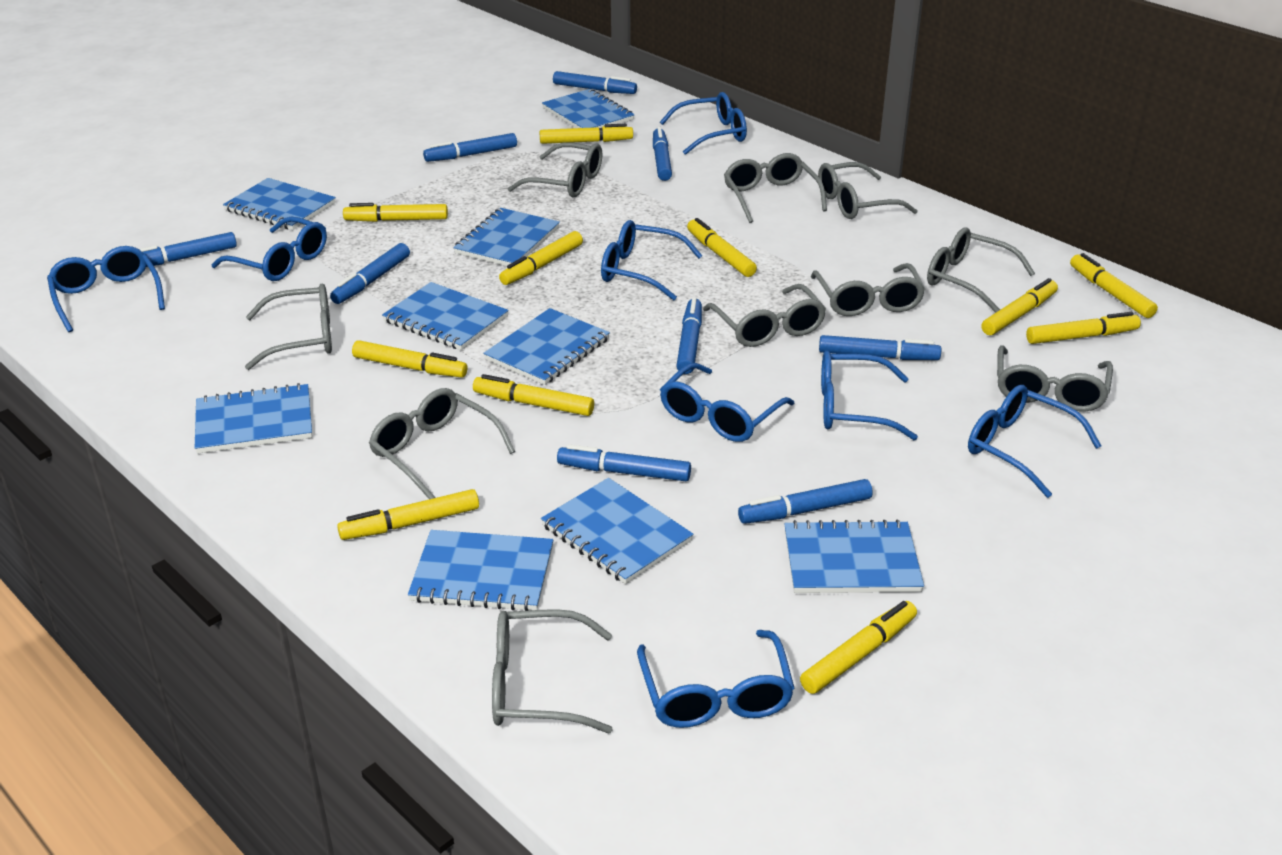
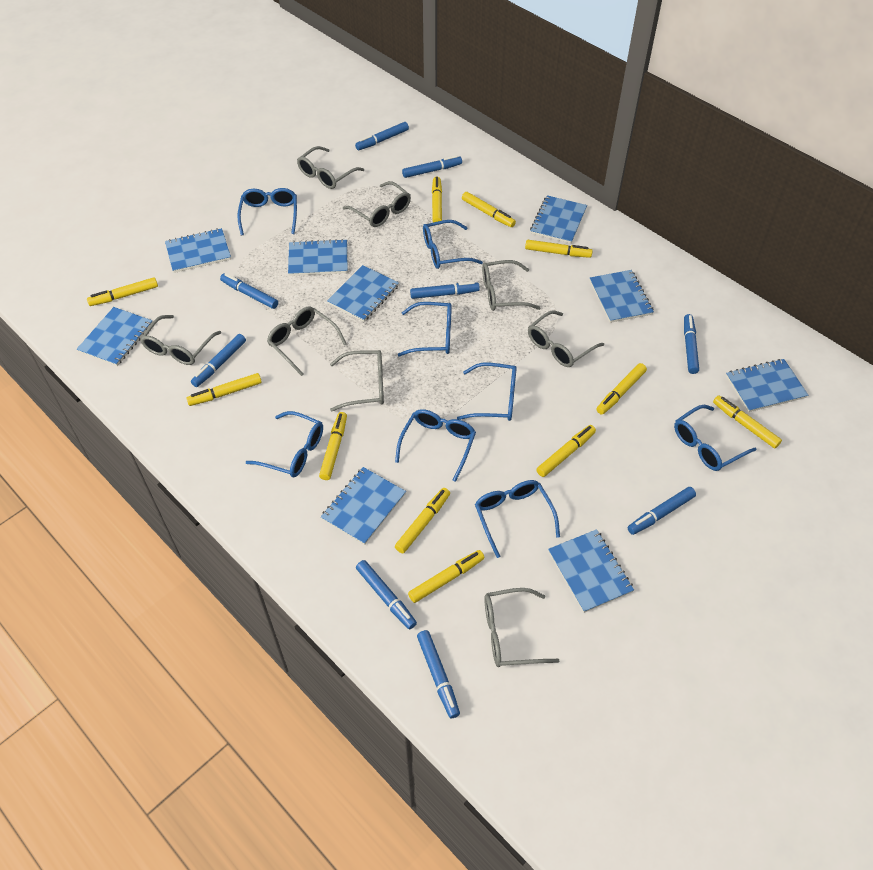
grey glasses: 10 -> 8

